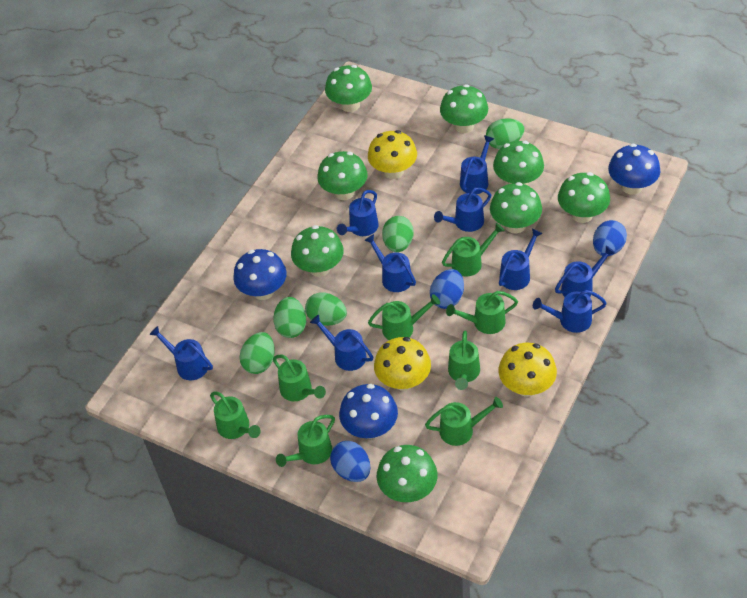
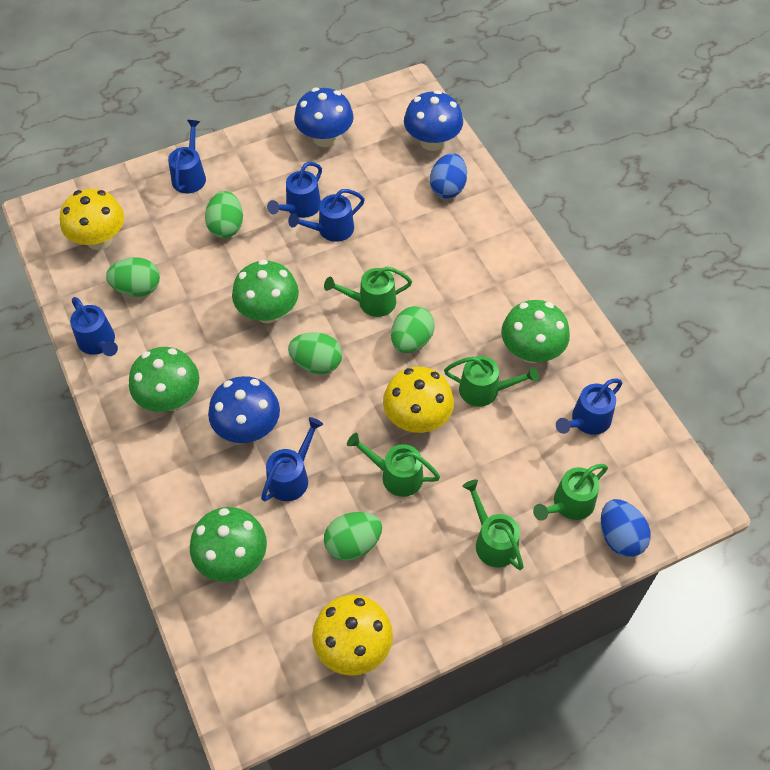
blue egg: 3 -> 2
blue watering can: 9 -> 6
green mushroom: 8 -> 4
green watering can: 8 -> 5

